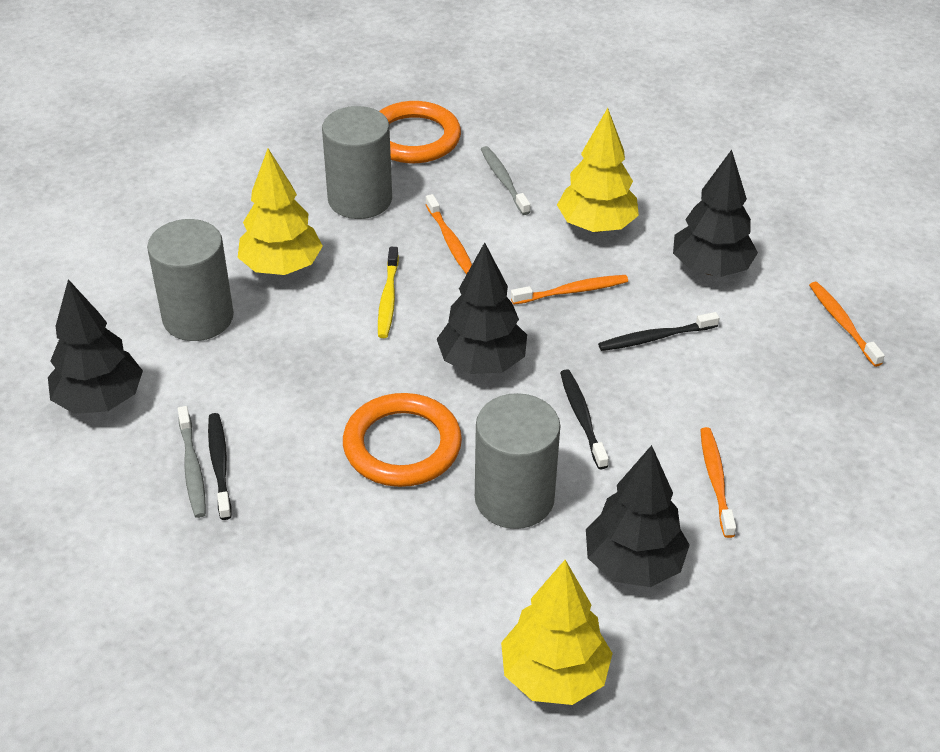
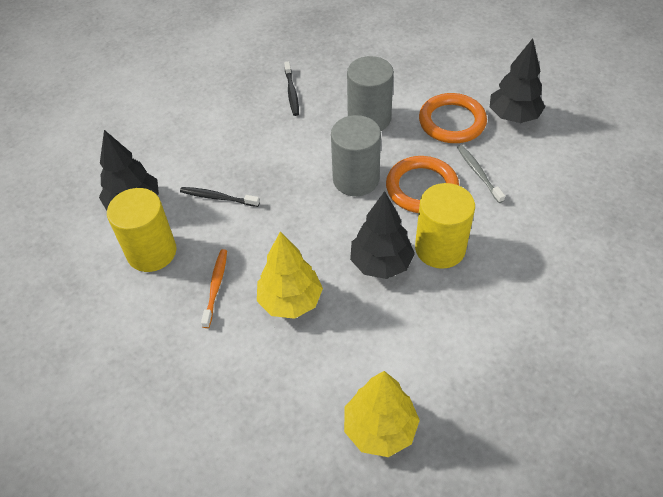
black toothbrush: 3 -> 2
black tree: 4 -> 3
grey cylinder: 3 -> 2
grey toothbrush: 2 -> 1
orange toothbrush: 4 -> 1
yellow cylinder: 0 -> 2
yellow toothbrush: 1 -> 0
yellow tree: 3 -> 2

